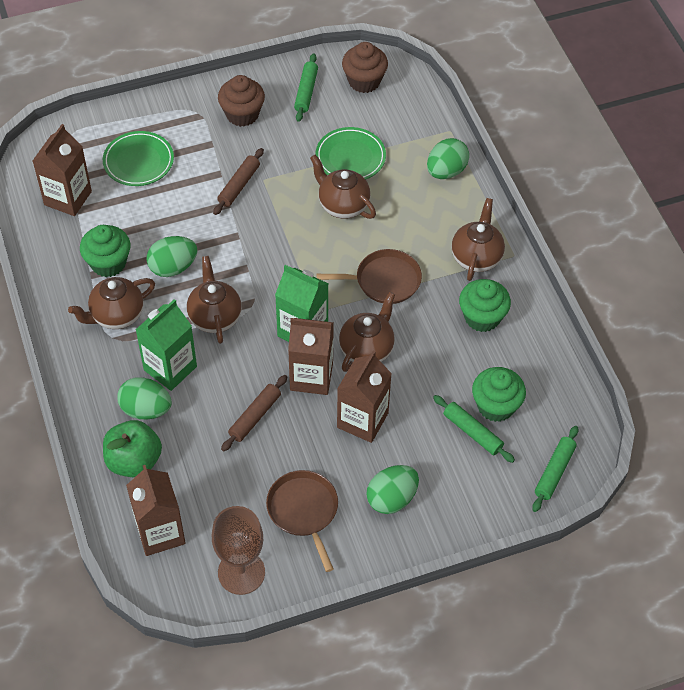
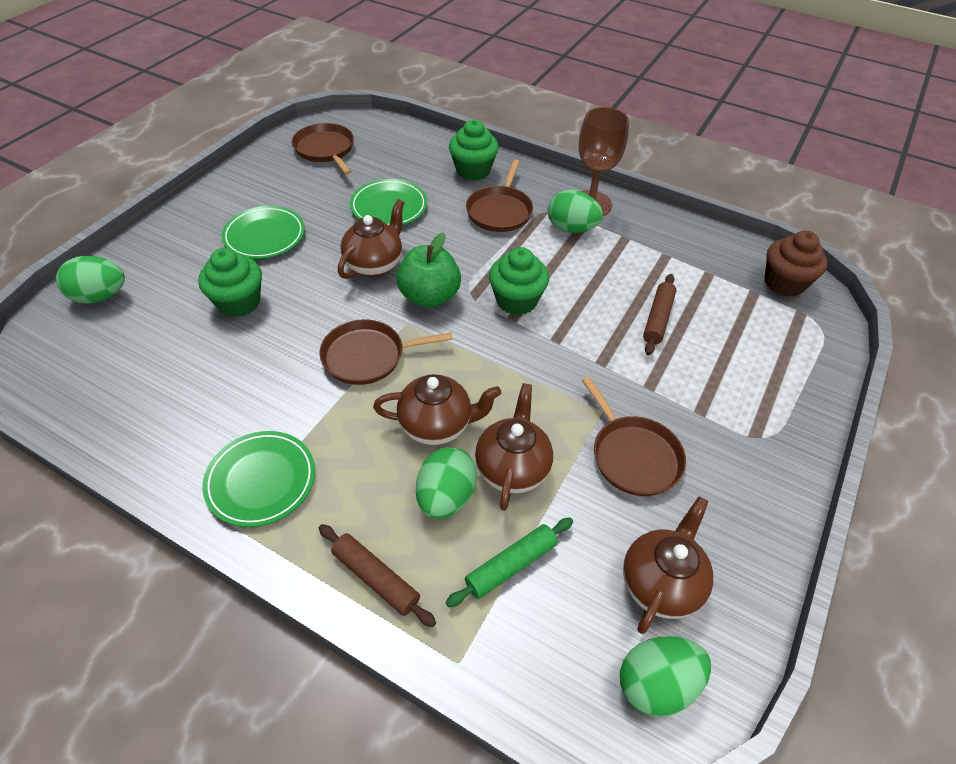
brown carton: 4 -> 0
brown cupcake: 2 -> 1
brown pan: 2 -> 4
brown teapot: 5 -> 4
green carton: 2 -> 0
green plate: 2 -> 3
green rolling pin: 3 -> 1

